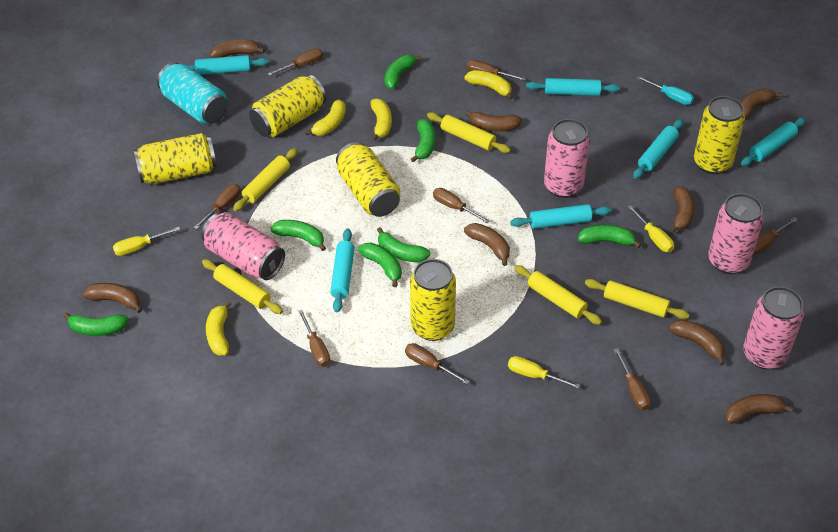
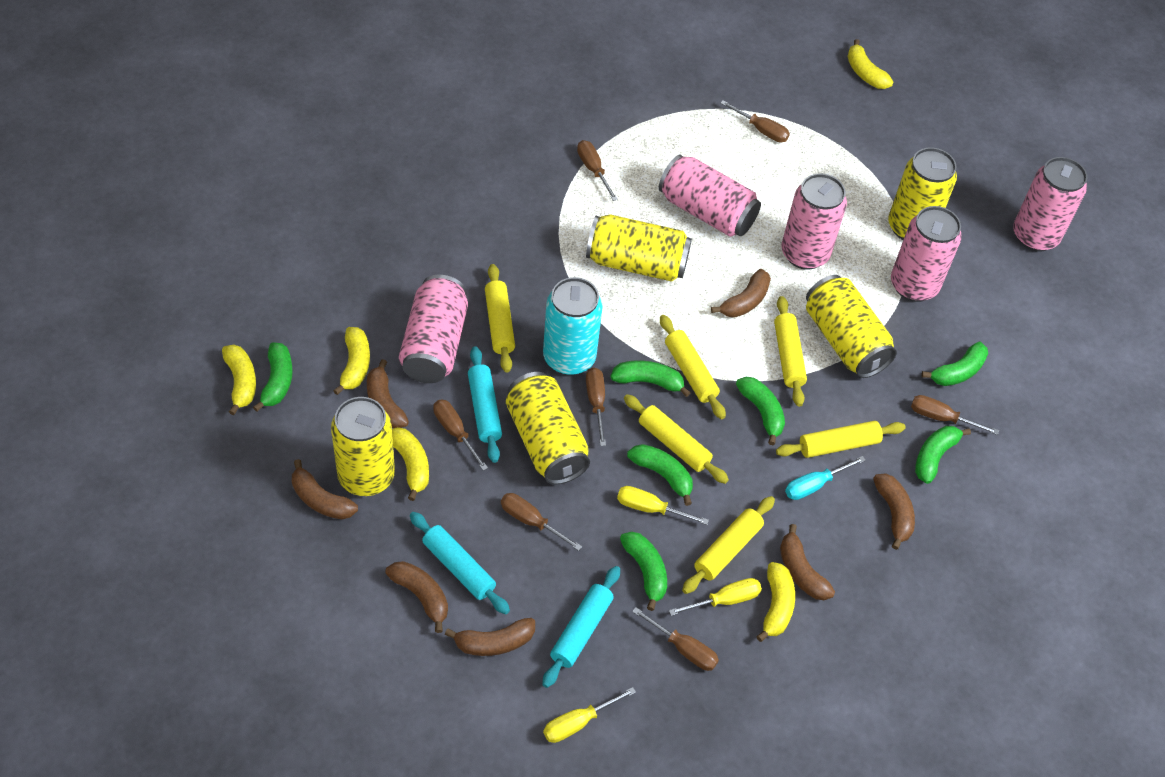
brown banana: 8 -> 7
brown screwdriver: 8 -> 7
pink can: 4 -> 5
turquoise rolling pin: 6 -> 3
yellow banana: 4 -> 5
yellow rolling pin: 5 -> 6

